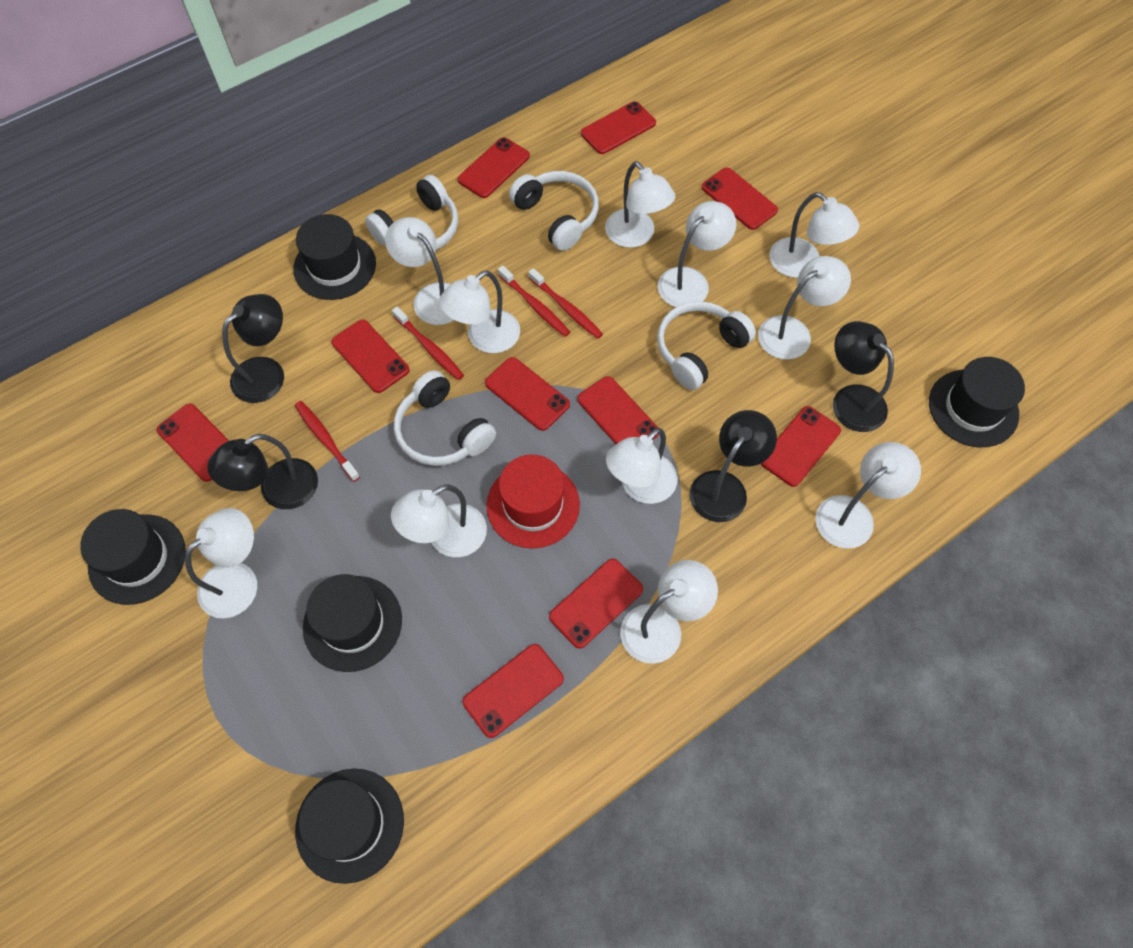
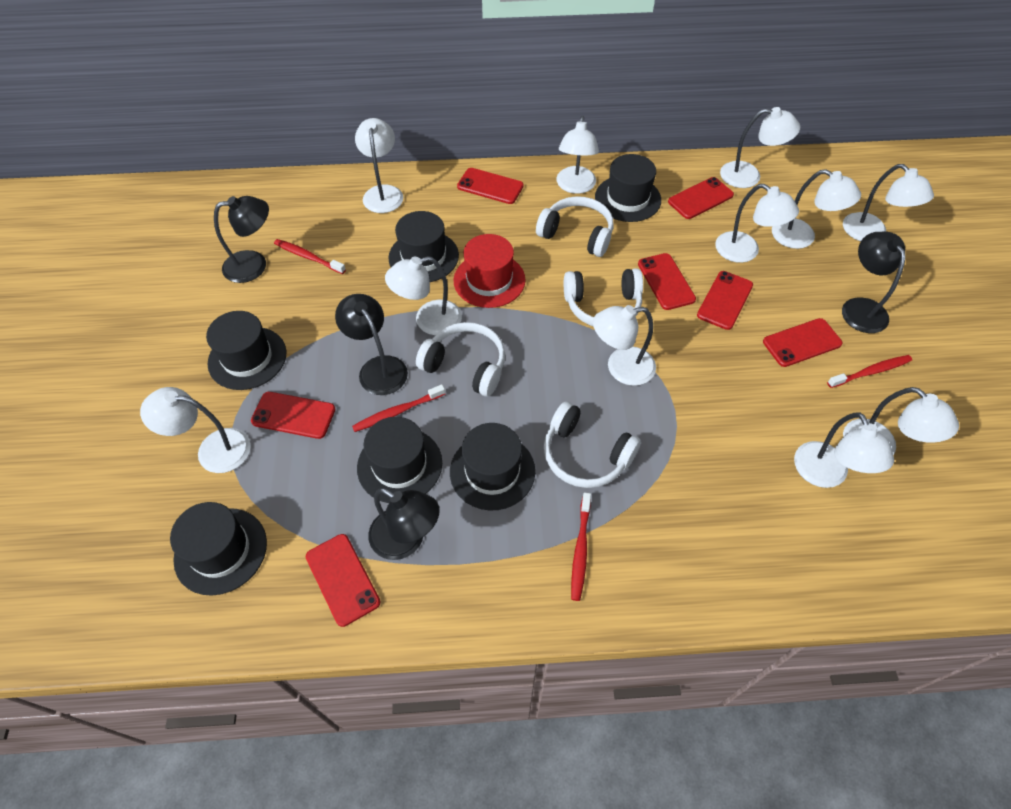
black hat: 5 -> 6
red phone: 10 -> 7

